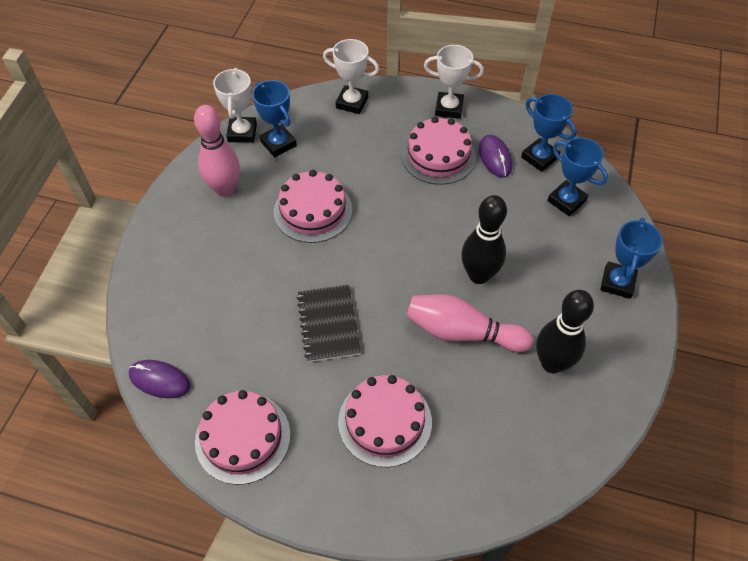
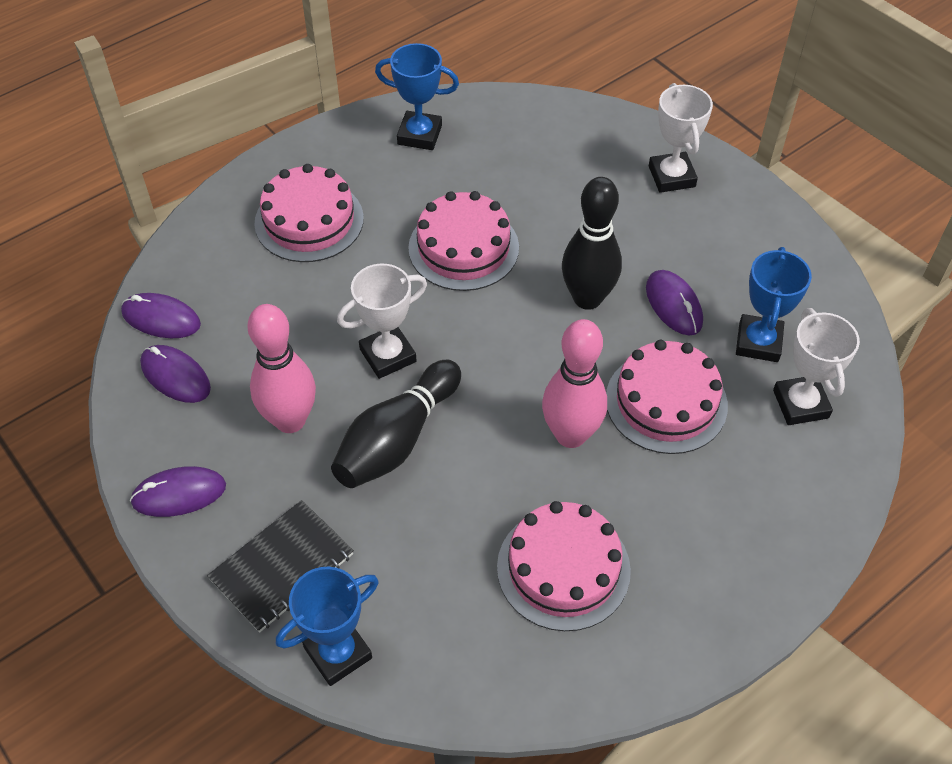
blue trophy: 4 -> 3
purple mouse: 2 -> 4

